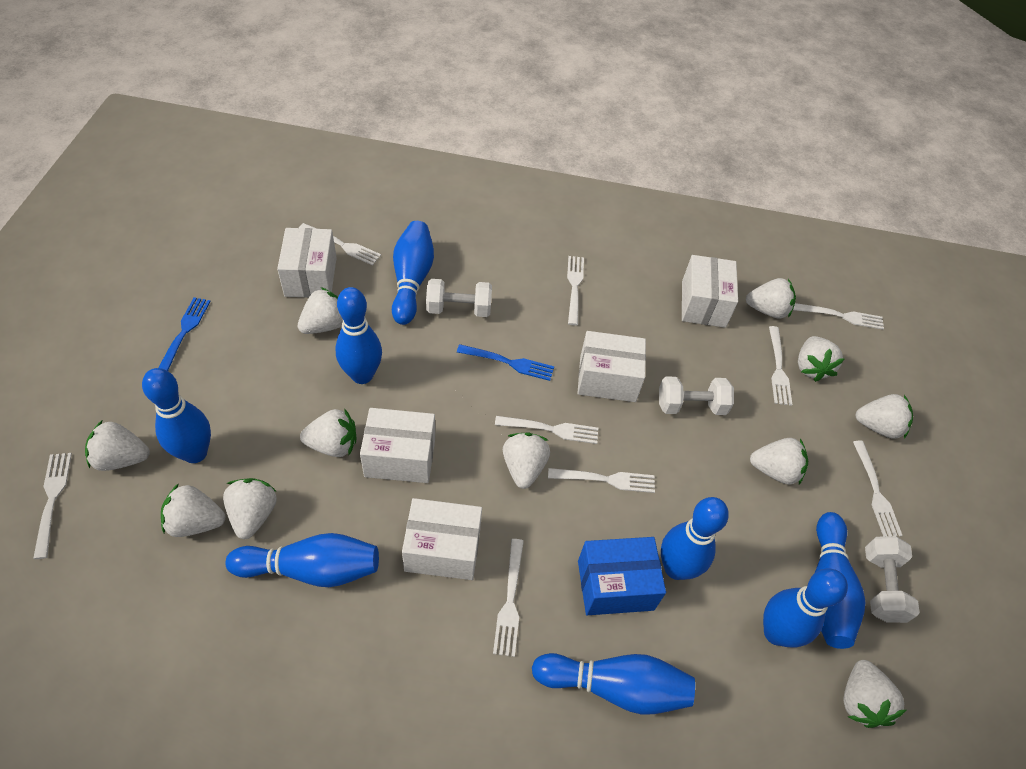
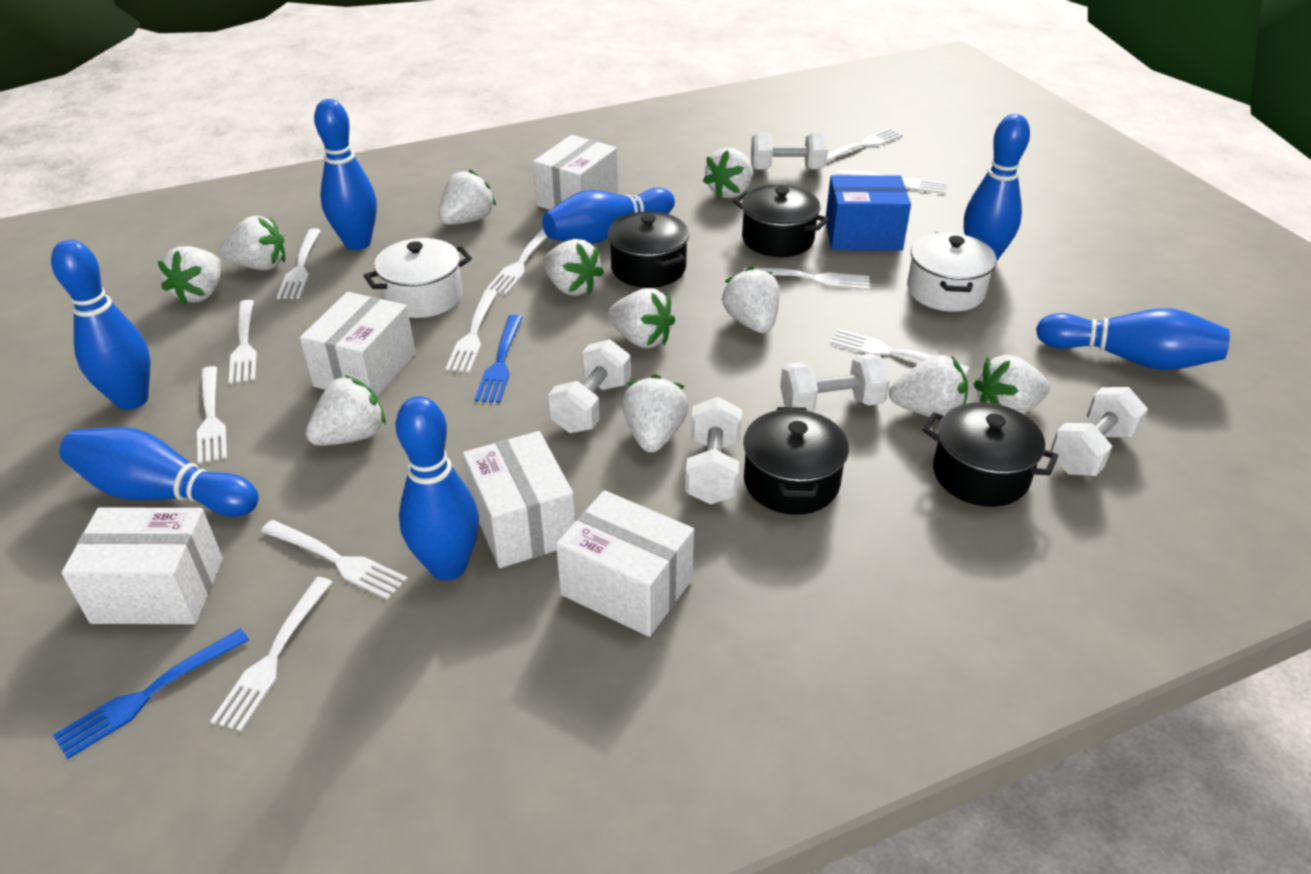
black pot: 0 -> 4
blue bowling pin: 8 -> 7
white dumbbell: 3 -> 5
white fork: 9 -> 11
white pot: 0 -> 2

